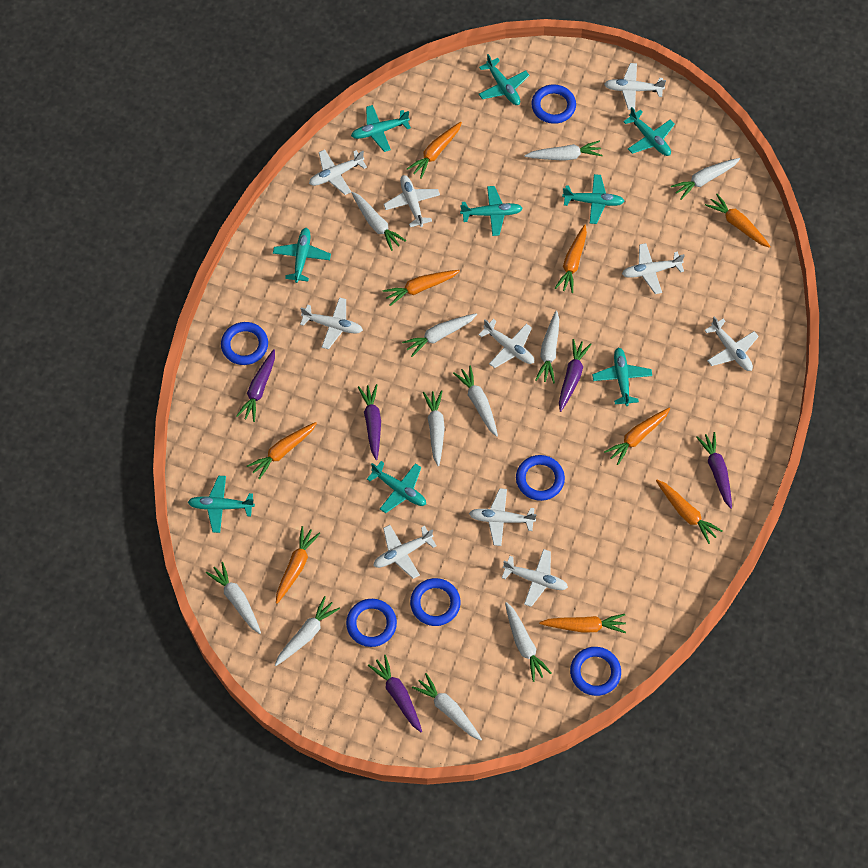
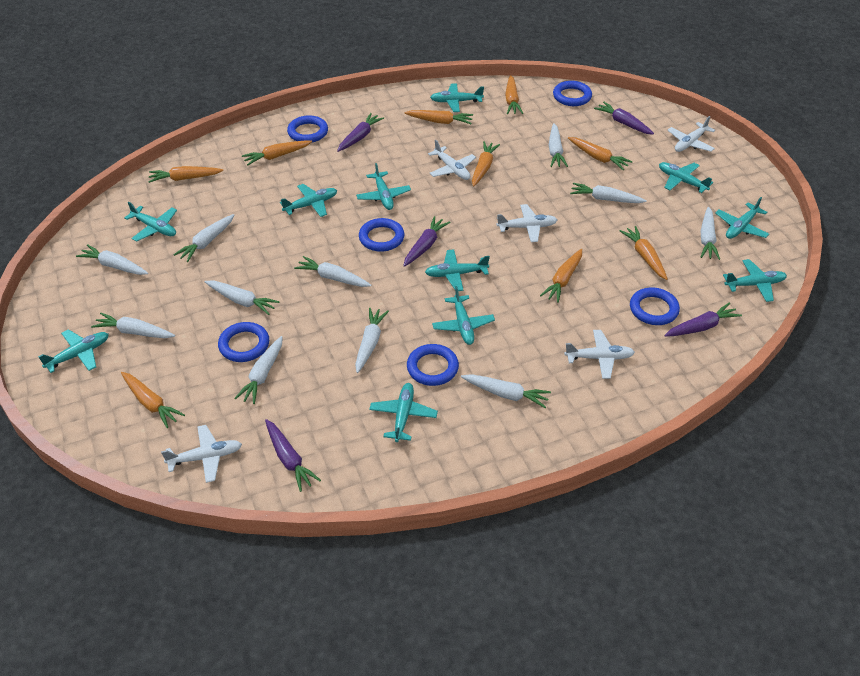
turquoise plane: 9 -> 11
white plane: 10 -> 5

